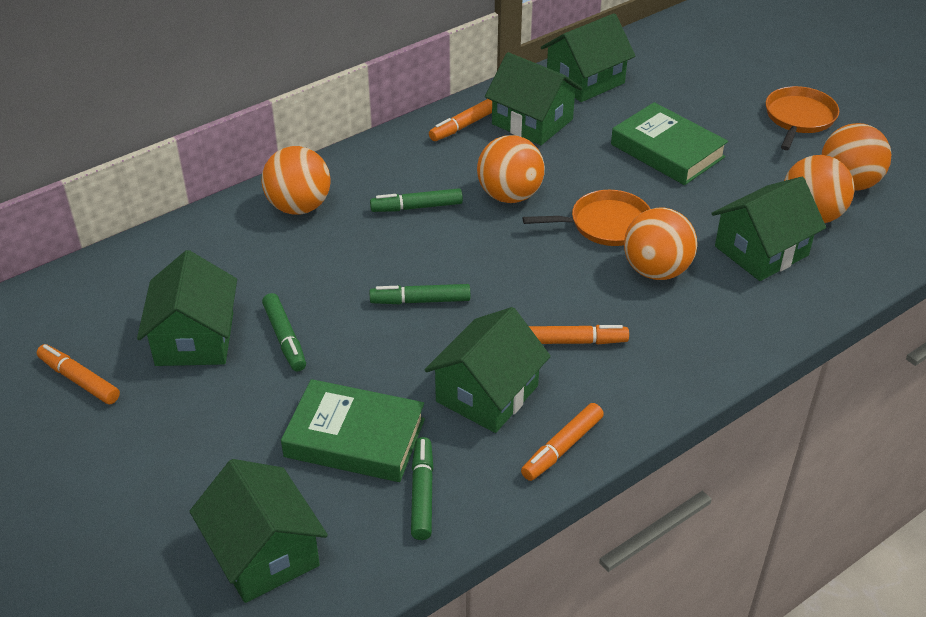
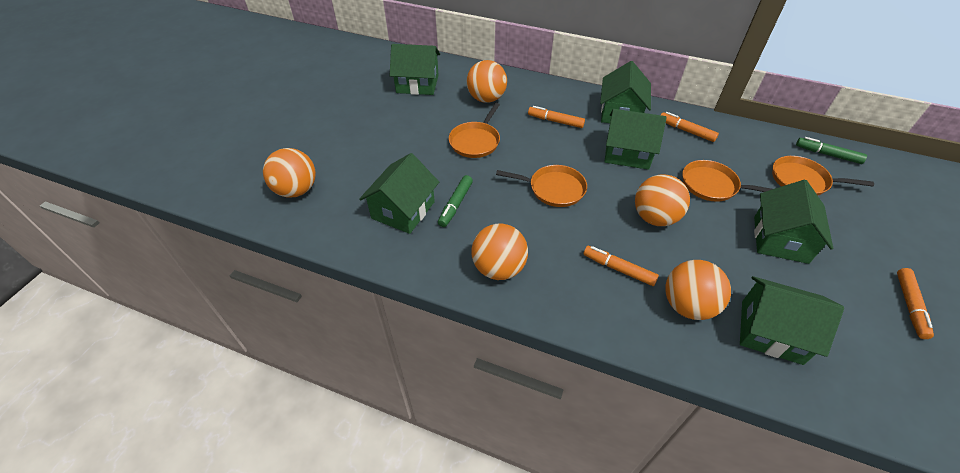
green book: 2 -> 0
green marker: 4 -> 2
orange pan: 2 -> 4

